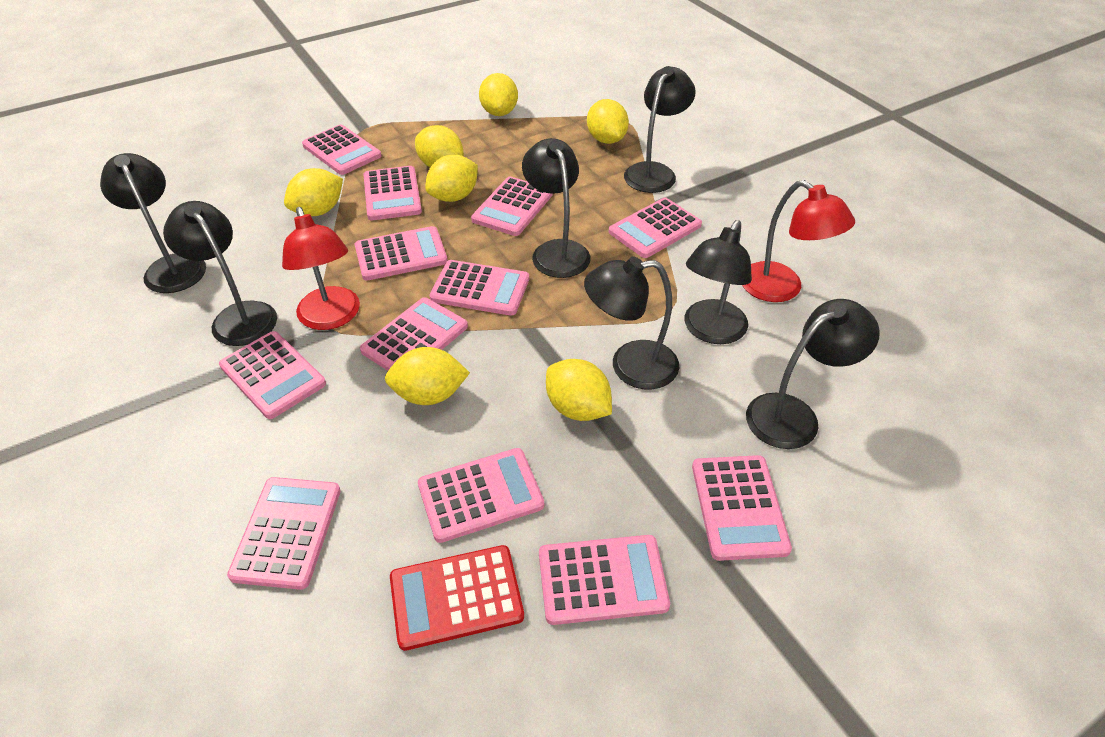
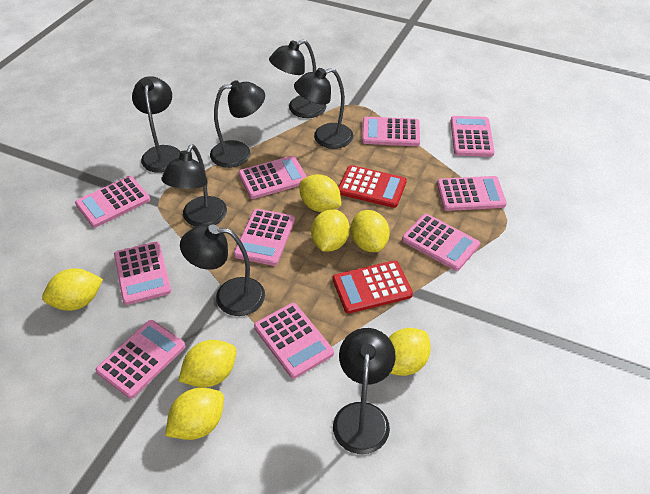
pink calculator: 12 -> 10
red calculator: 1 -> 2
red lamp: 2 -> 0

